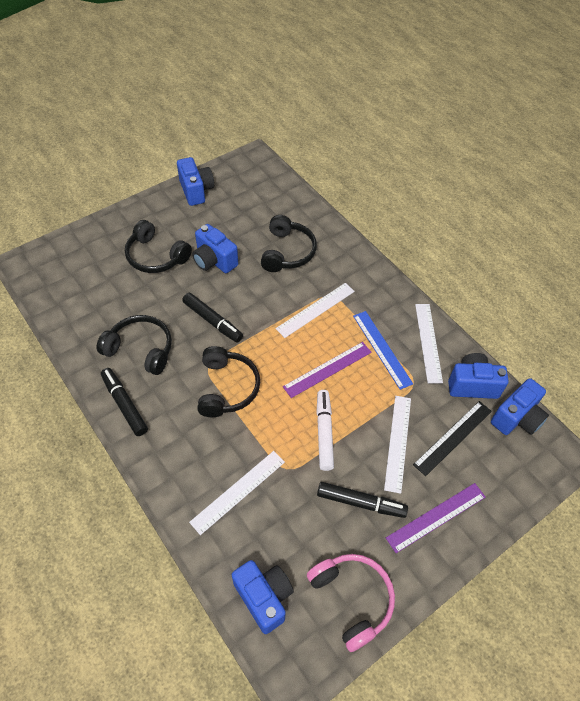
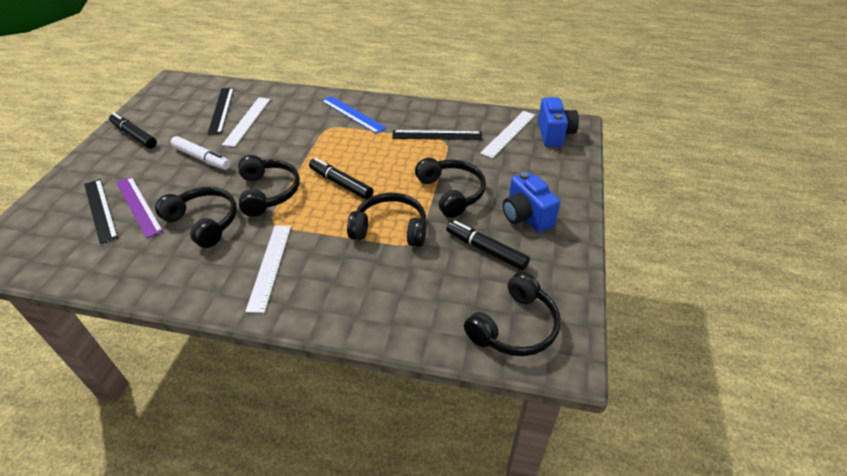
black headphones: 4 -> 5
black ruler: 1 -> 3
blue camera: 5 -> 2
pink headphones: 1 -> 0
purple ruler: 2 -> 1
white ruler: 4 -> 3

